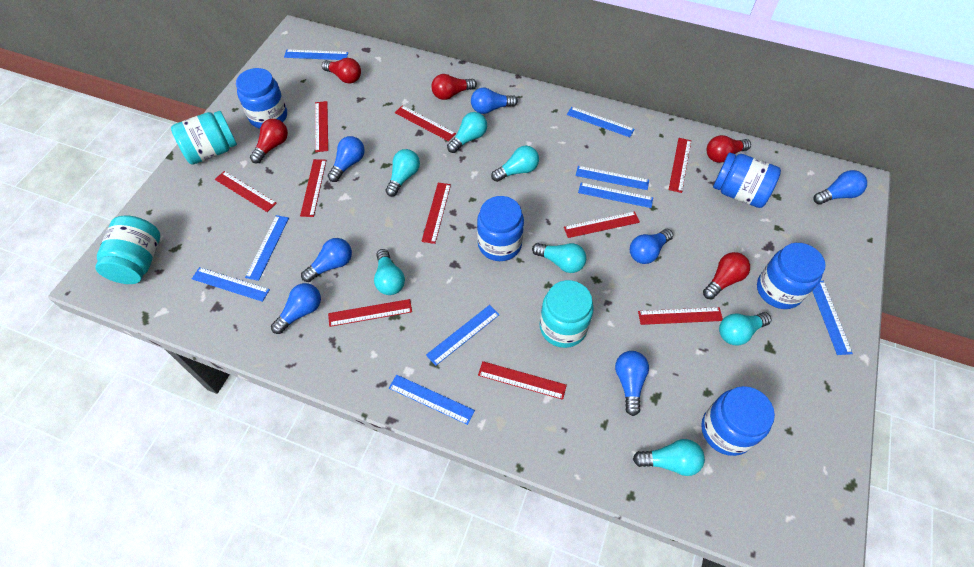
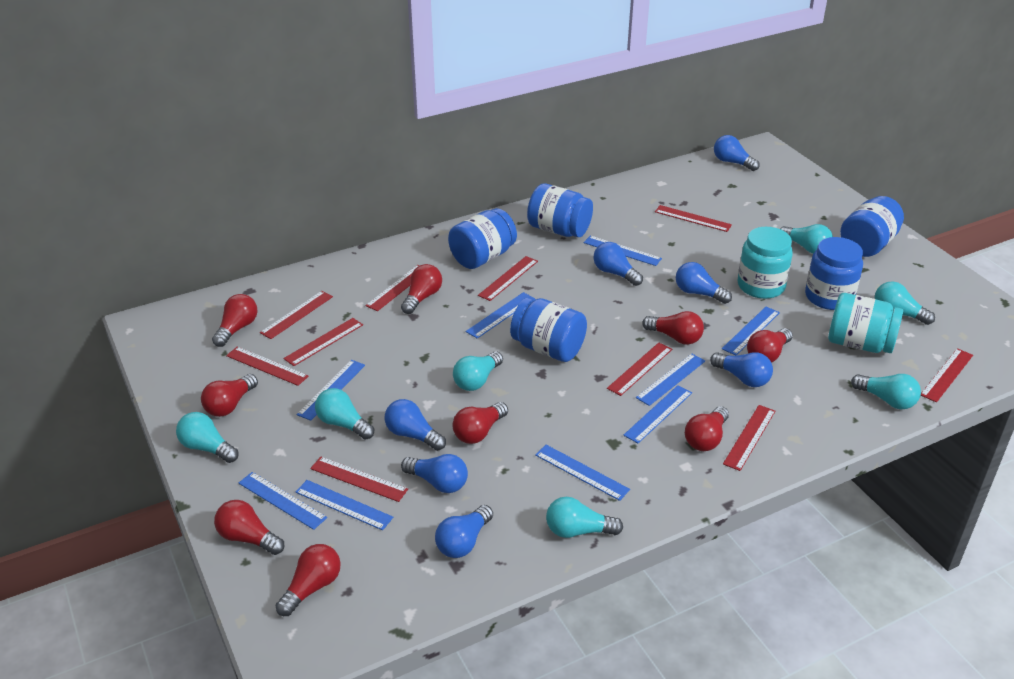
red light bulb: 5 -> 9
turquoise jar: 3 -> 2

